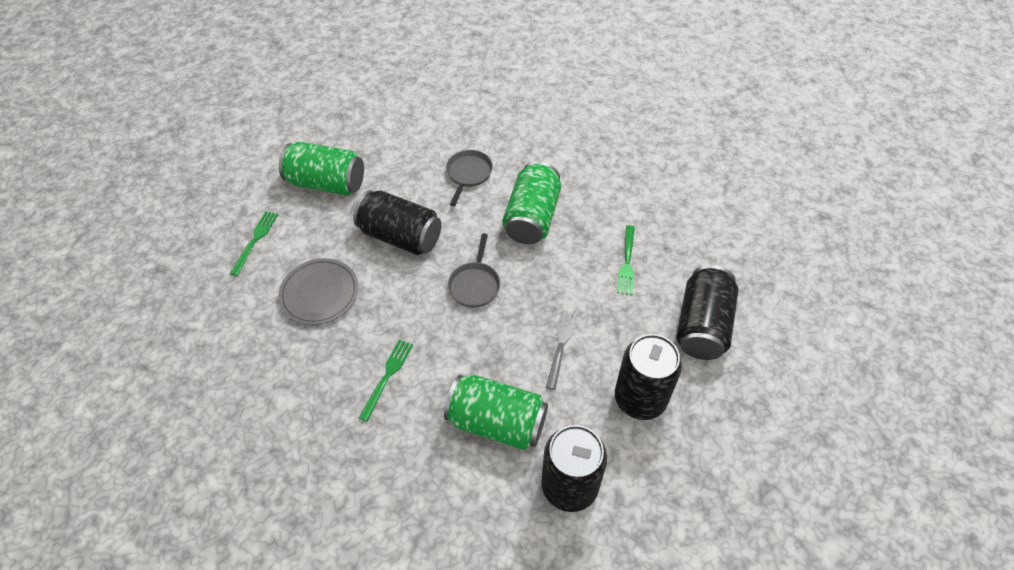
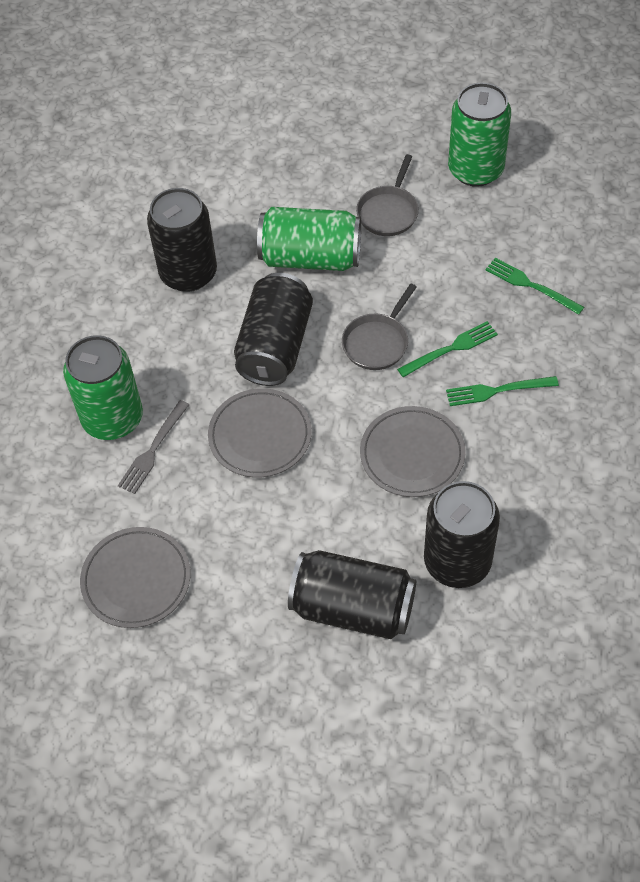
grey plate: 1 -> 3

